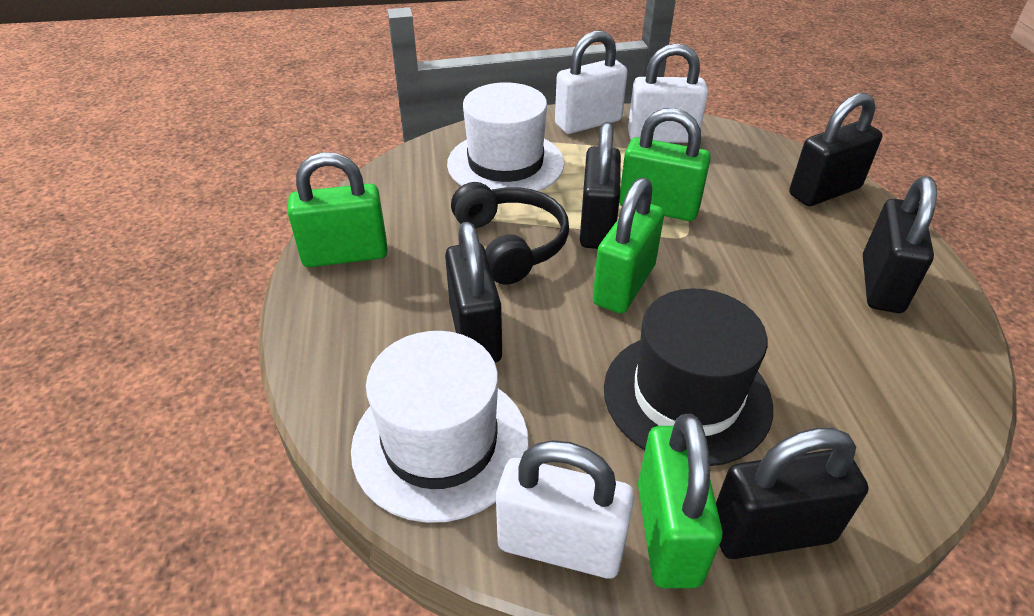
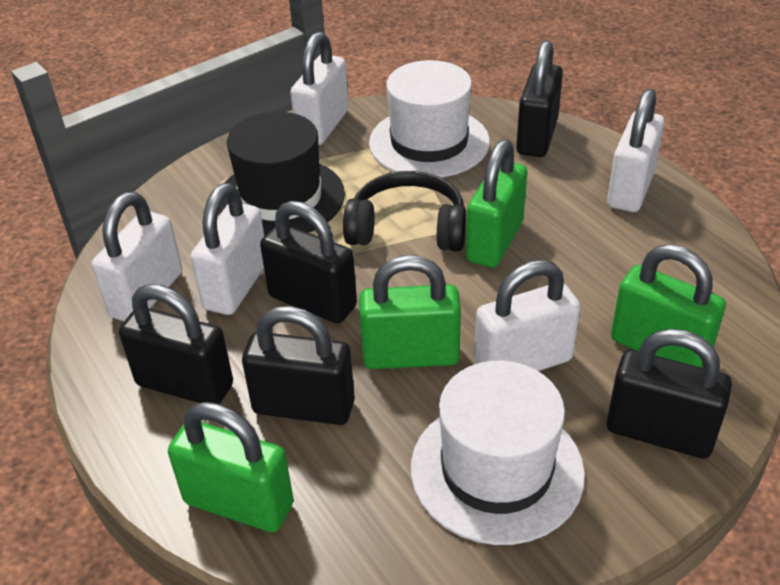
white padlock: 3 -> 5

